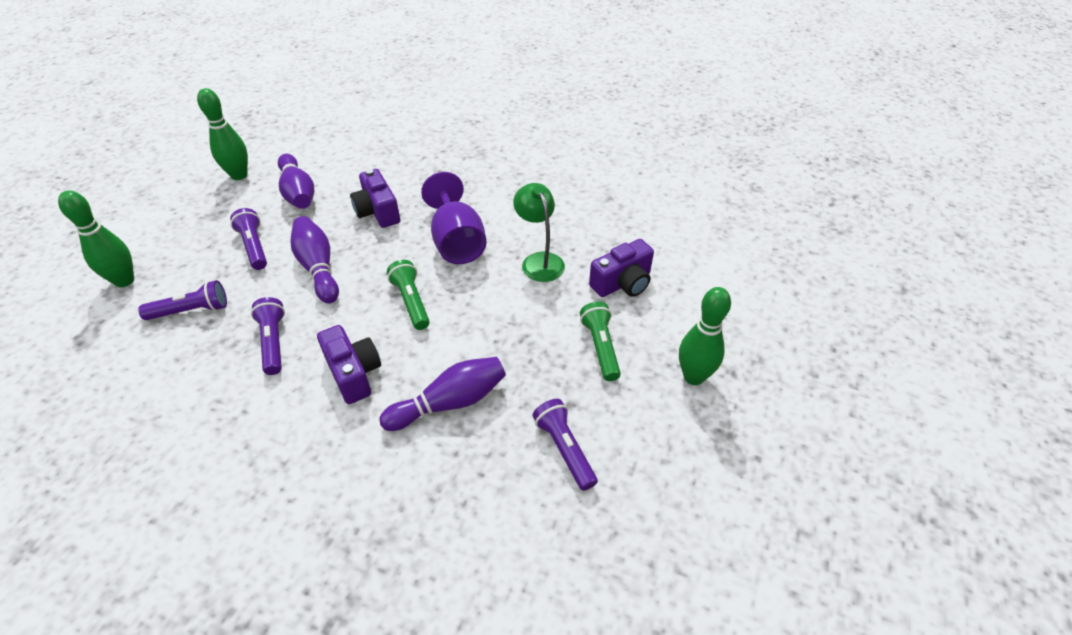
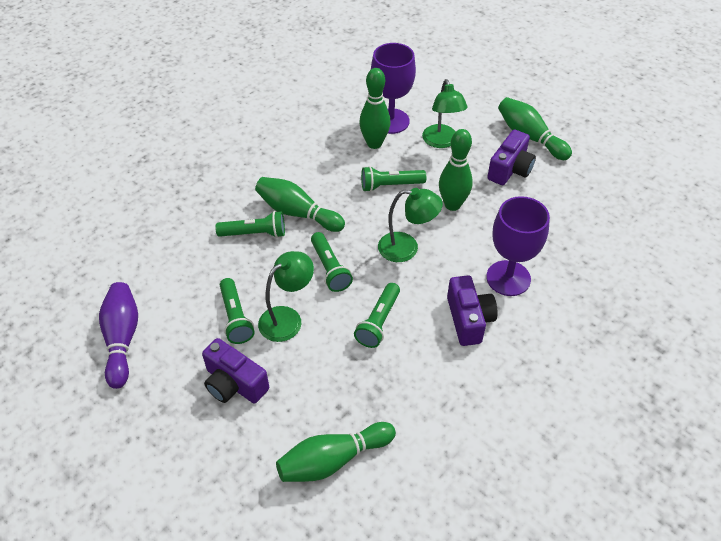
green bowling pin: 3 -> 5
green flashlight: 2 -> 5
green lamp: 1 -> 3
purple bowling pin: 3 -> 1
purple flashlight: 4 -> 0
purple goblet: 1 -> 2

